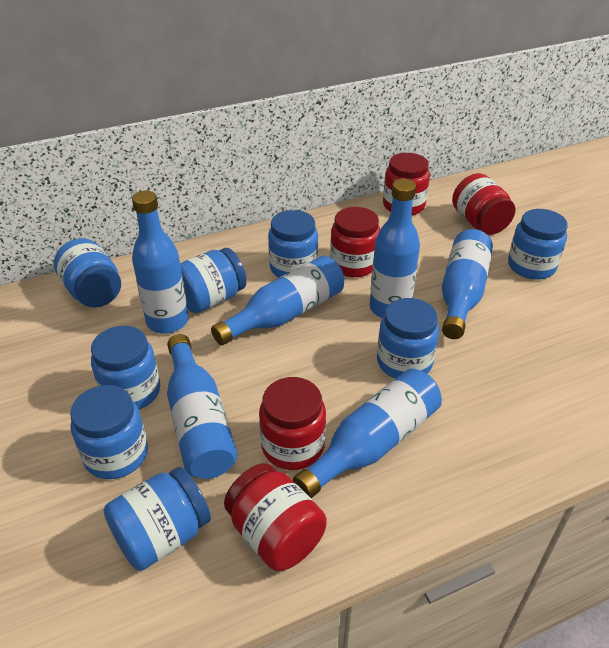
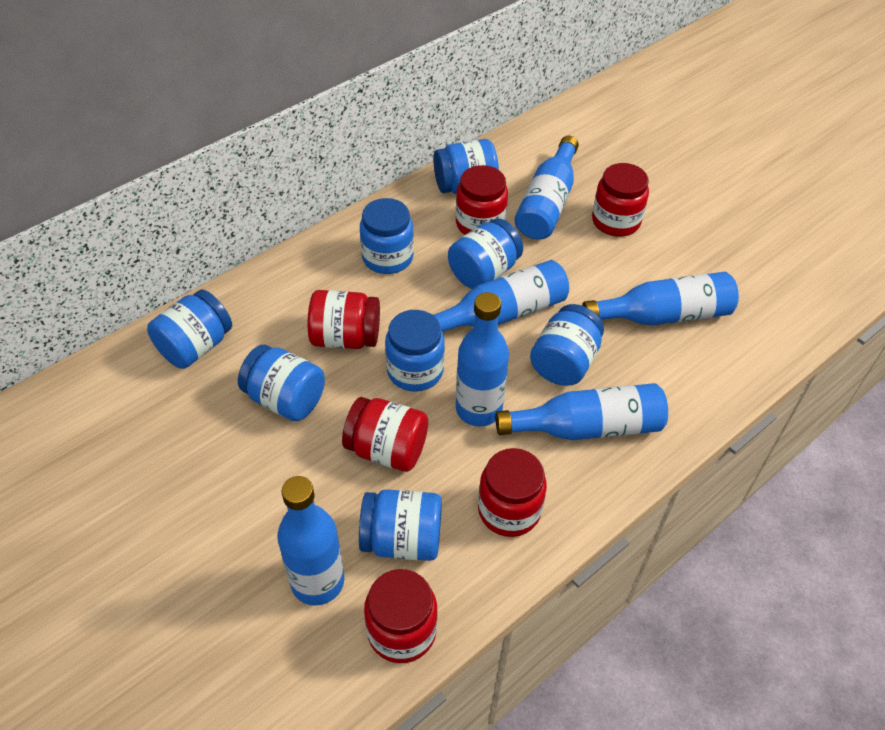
red jar: 5 -> 6

